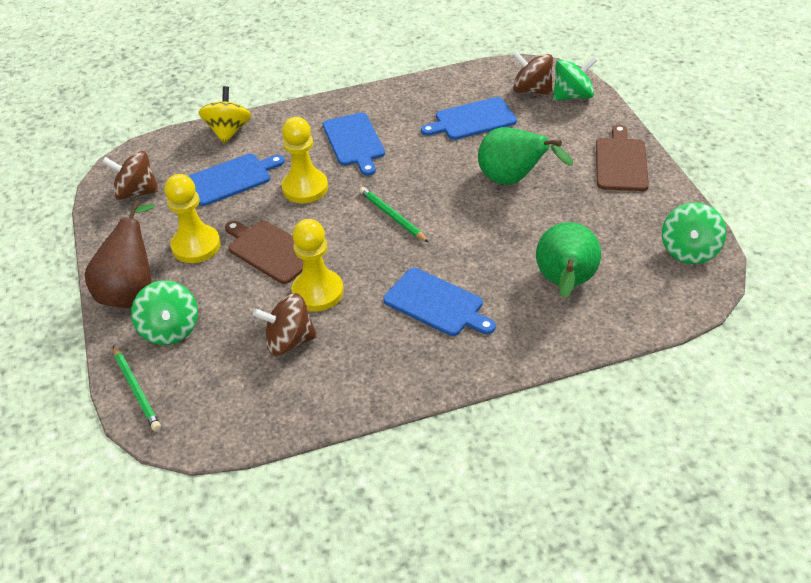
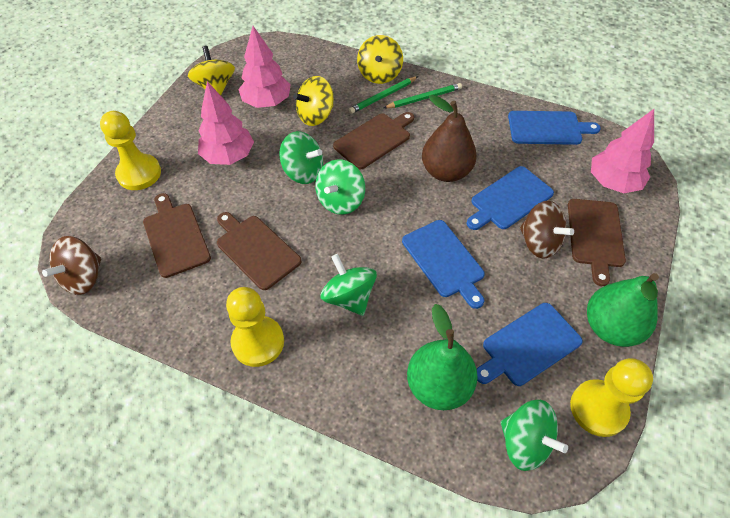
brown cutting board: 2 -> 4
brown spinning top: 3 -> 2
green spinning top: 3 -> 4
pink tree: 0 -> 3
yellow spinning top: 1 -> 3

